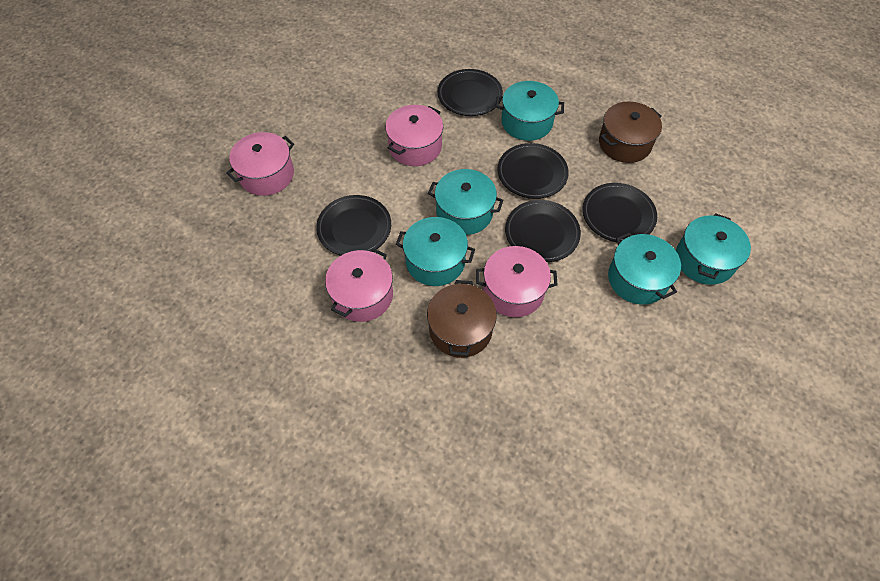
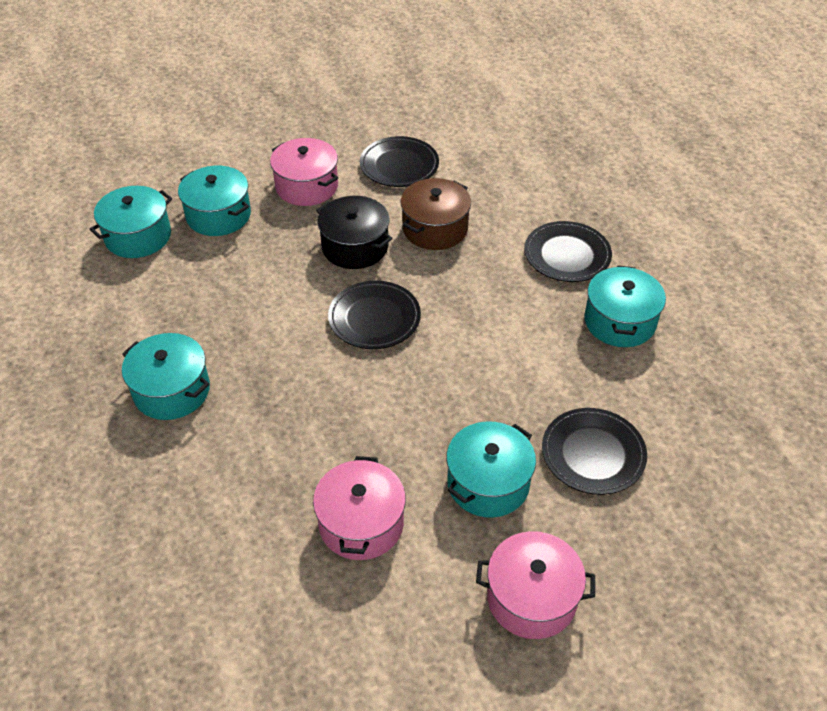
black plate: 5 -> 4
black pot: 0 -> 1
brown pot: 2 -> 1
pink pot: 4 -> 3

